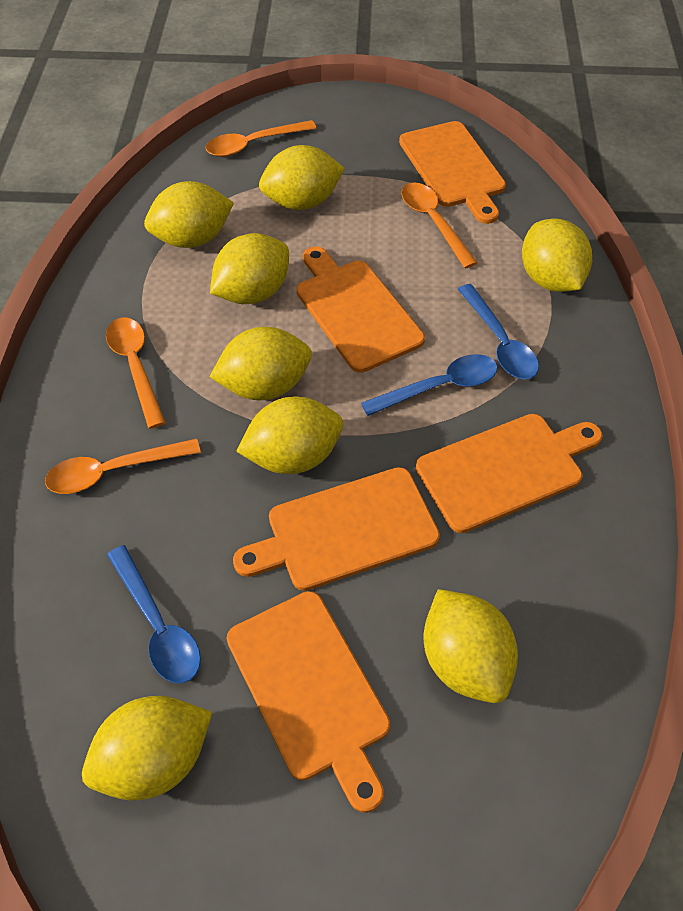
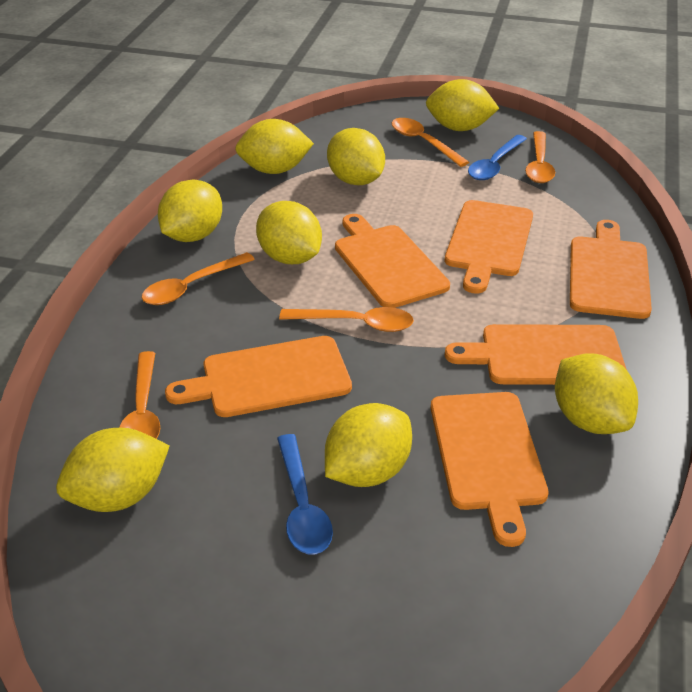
blue spoon: 3 -> 2
orange cutting board: 5 -> 6
orange spoon: 4 -> 5

